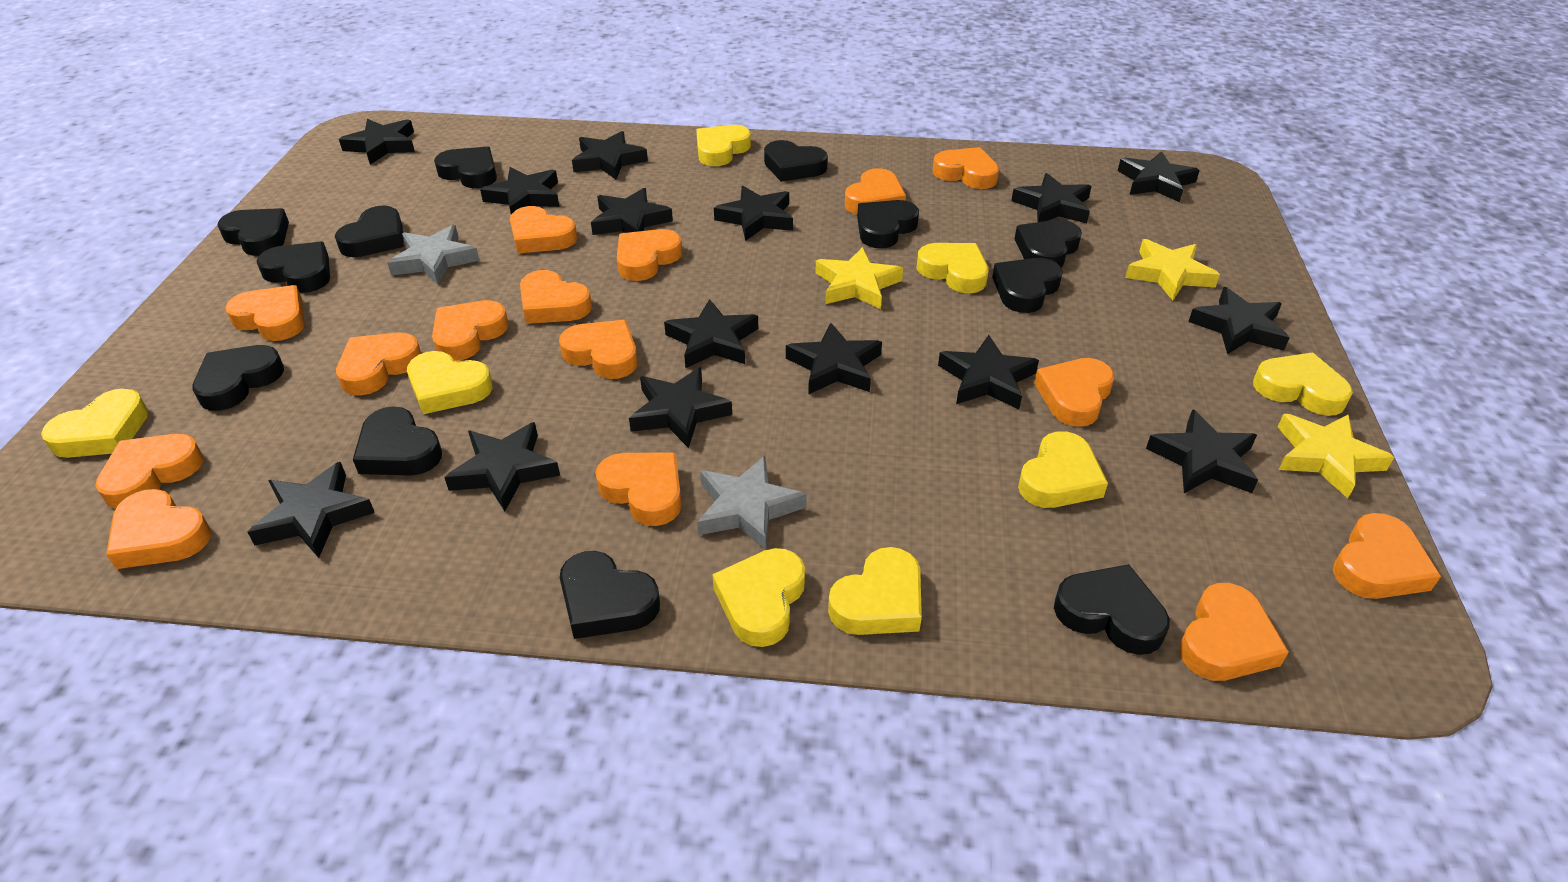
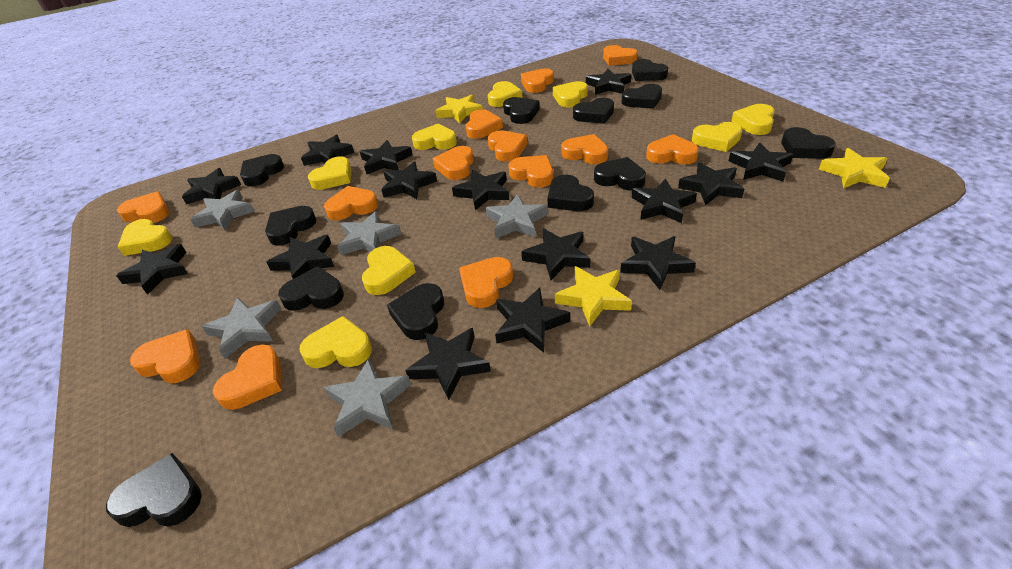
grey star: 2 -> 5
orange heart: 15 -> 13
yellow heart: 8 -> 9

